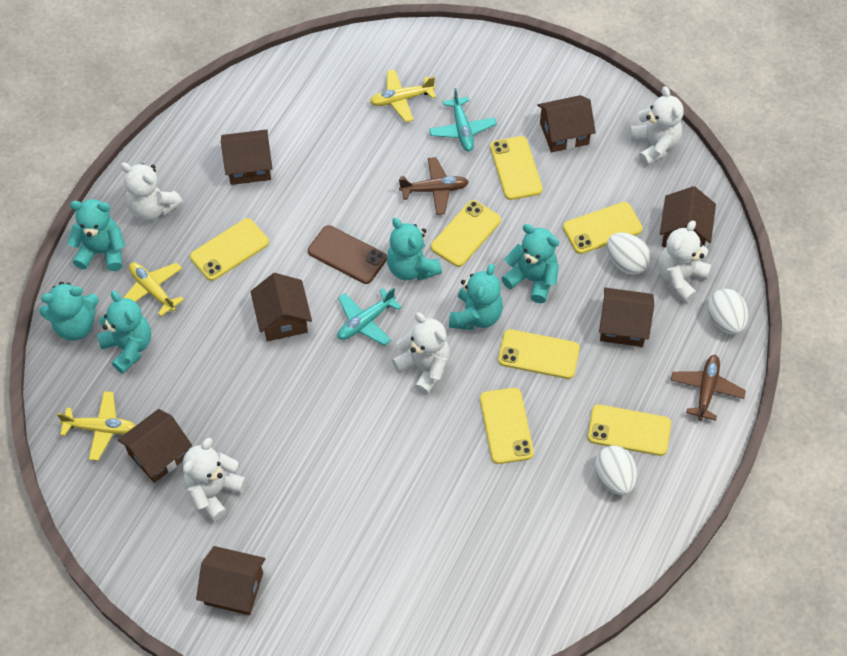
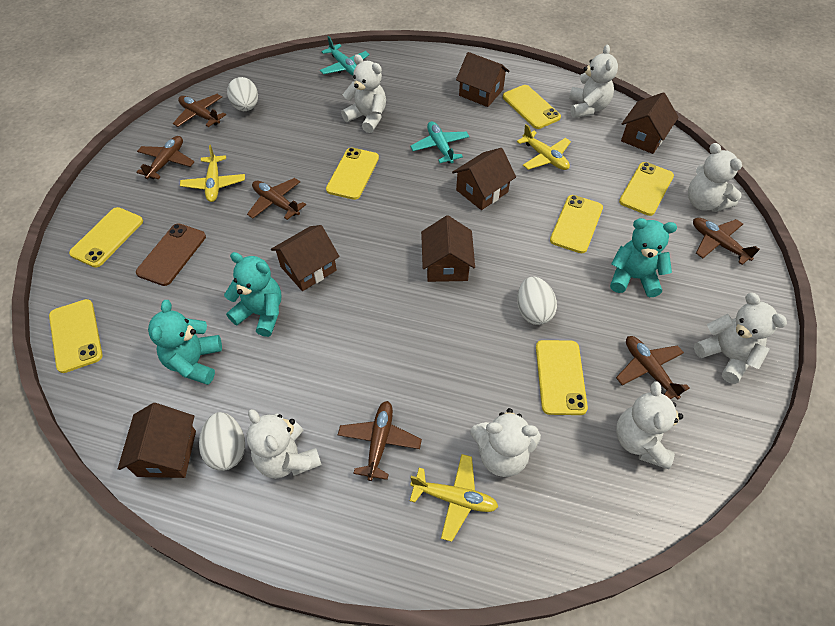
brown house: 7 -> 6
brown plane: 2 -> 6
turquoise teddy bear: 6 -> 3
white teddy bear: 5 -> 7

